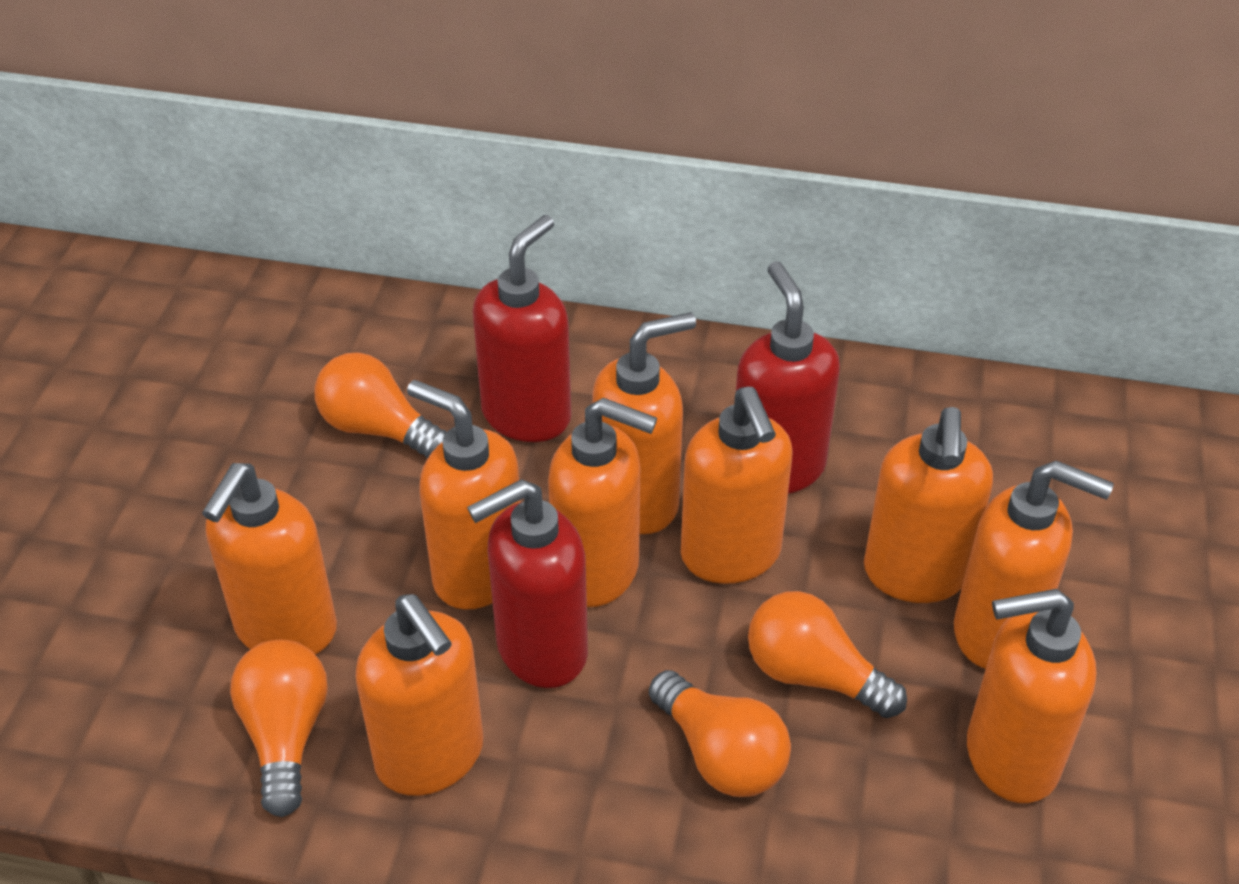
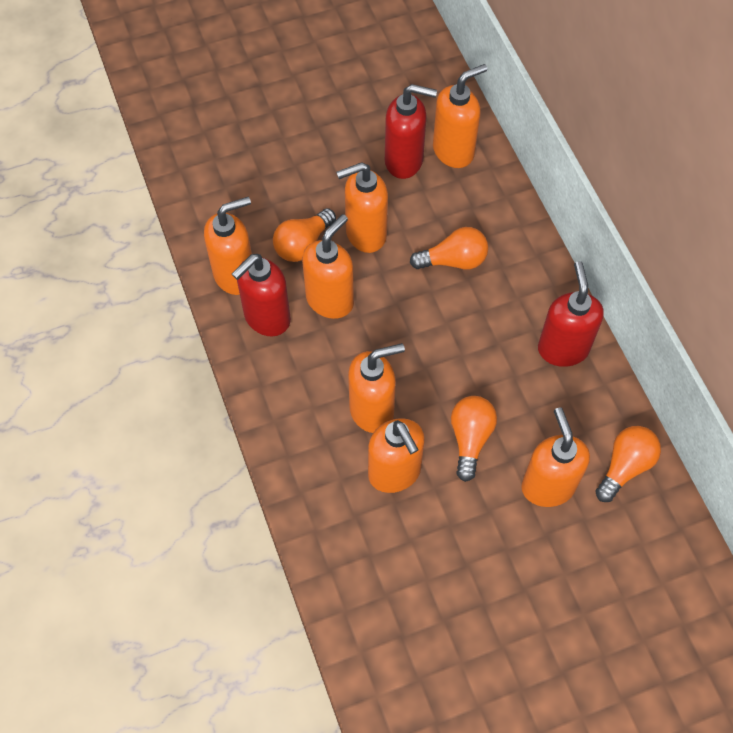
orange soap dispenser: 9 -> 7

